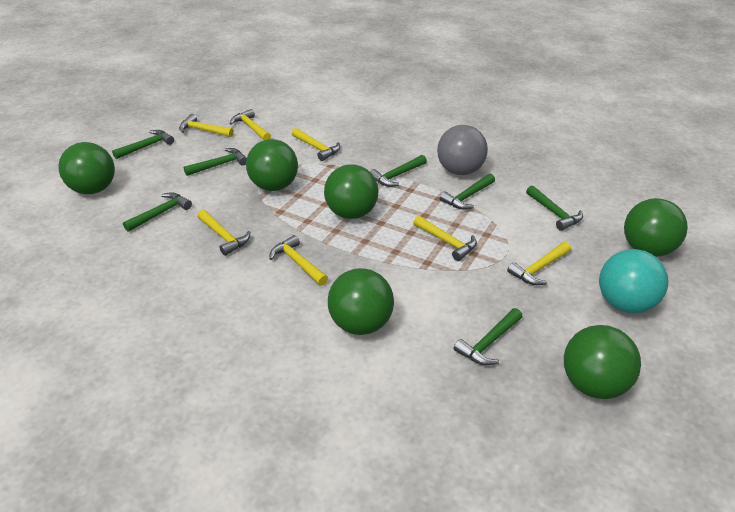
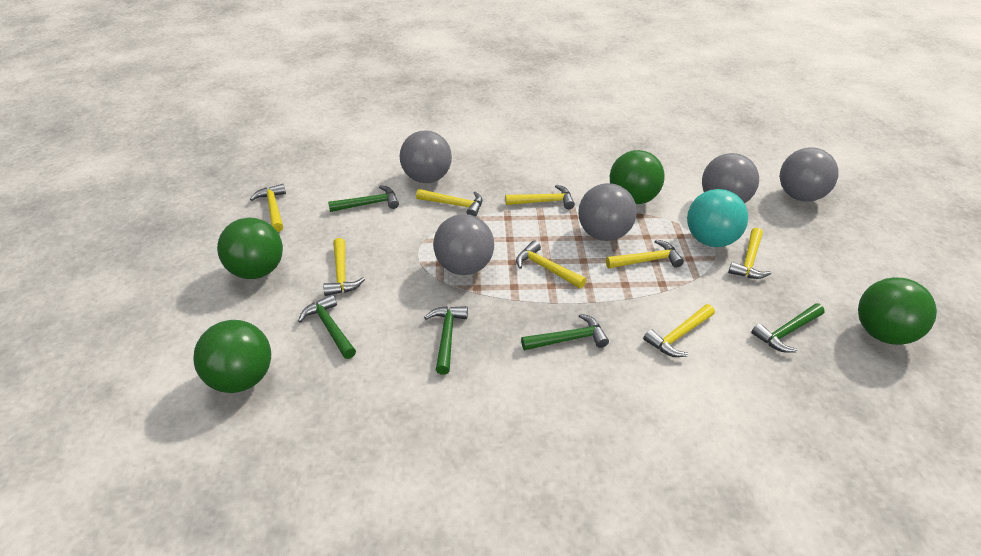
green ball: 6 -> 4
green hammer: 7 -> 5
grey ball: 1 -> 5
yellow hammer: 7 -> 8

